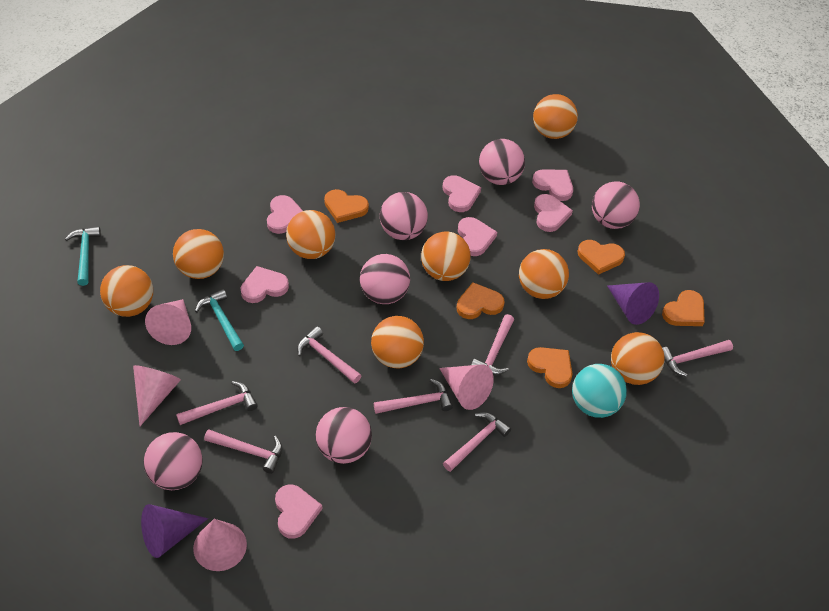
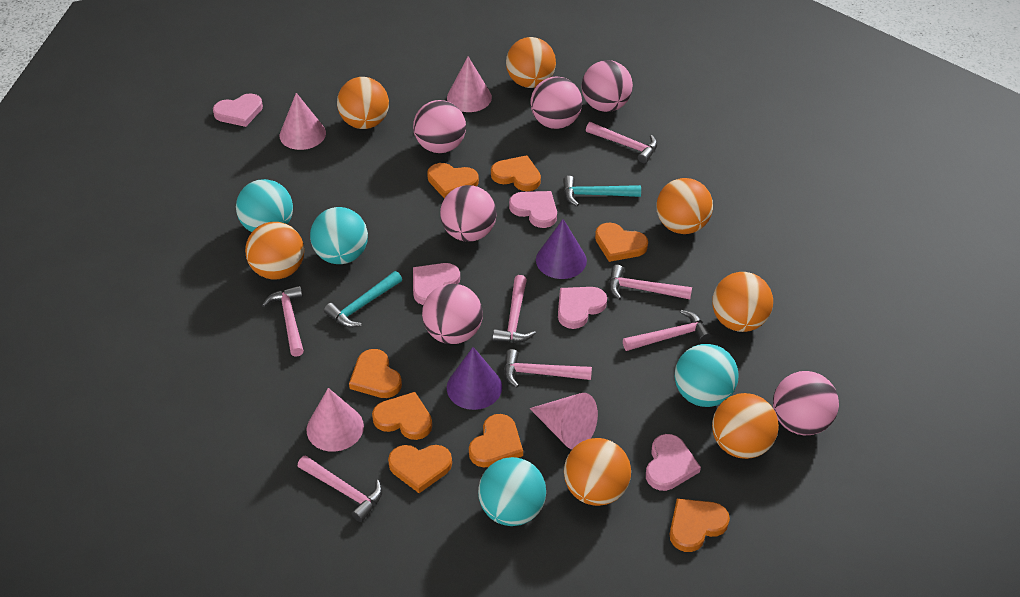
orange ball: 8 -> 7
orange heart: 5 -> 8
pink heart: 7 -> 5
turquoise ball: 1 -> 4

